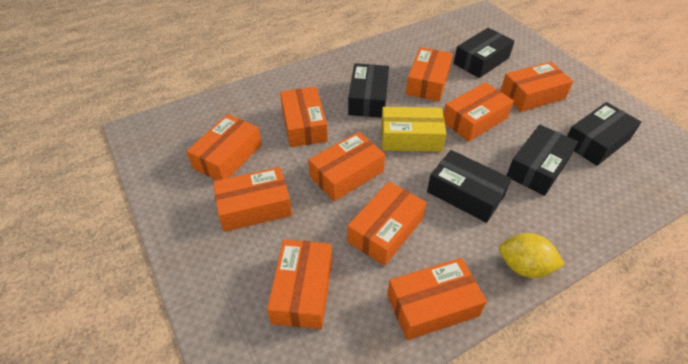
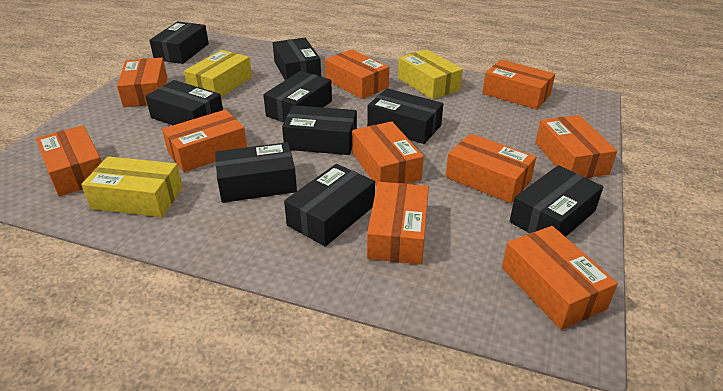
black box: 5 -> 9
yellow box: 1 -> 3
yellow lemon: 1 -> 0

